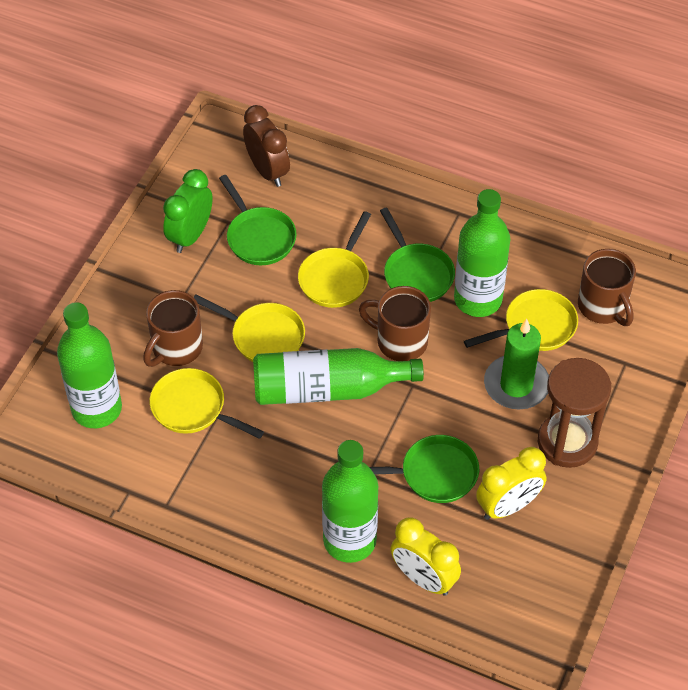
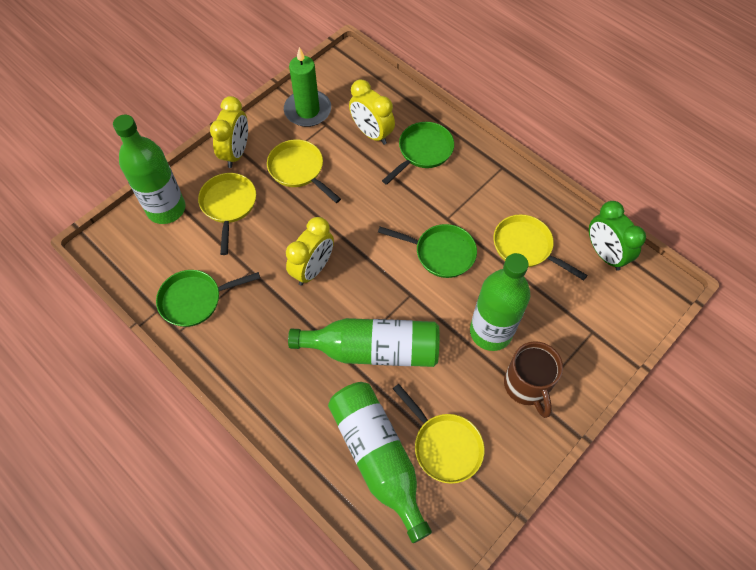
brown clock: 1 -> 0
brown hourglass: 1 -> 0
brown mug: 3 -> 1
yellow clock: 2 -> 3

